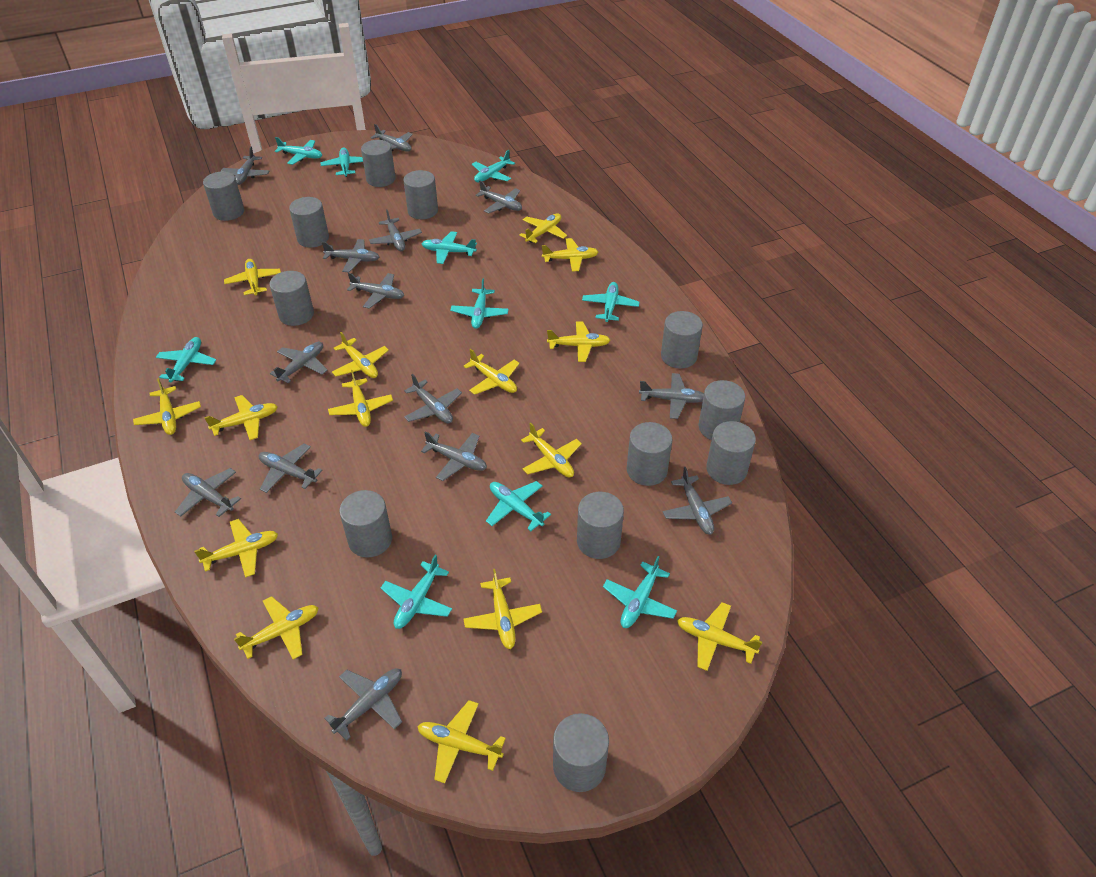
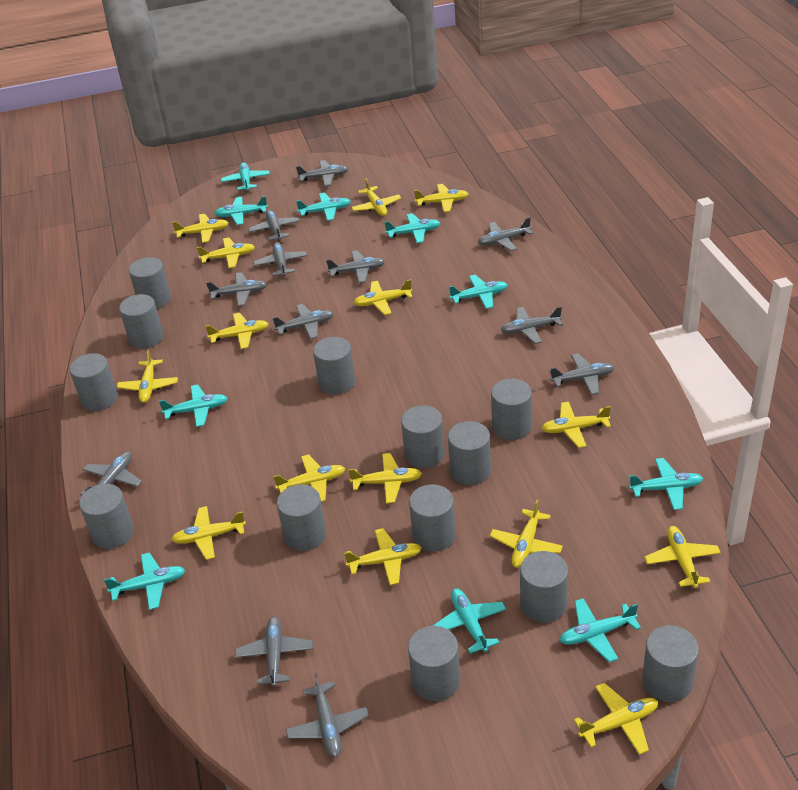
grey cylinder: 12 -> 13
grey plane: 14 -> 12

